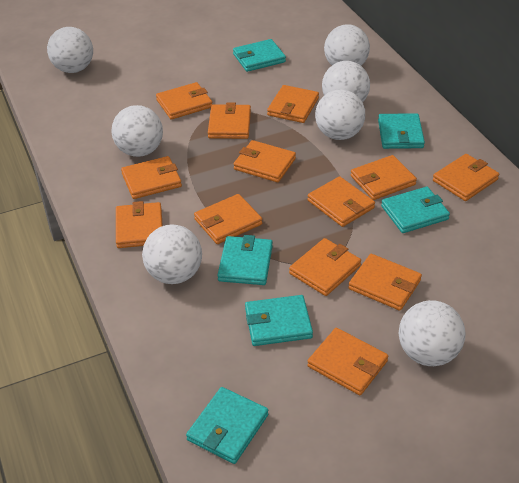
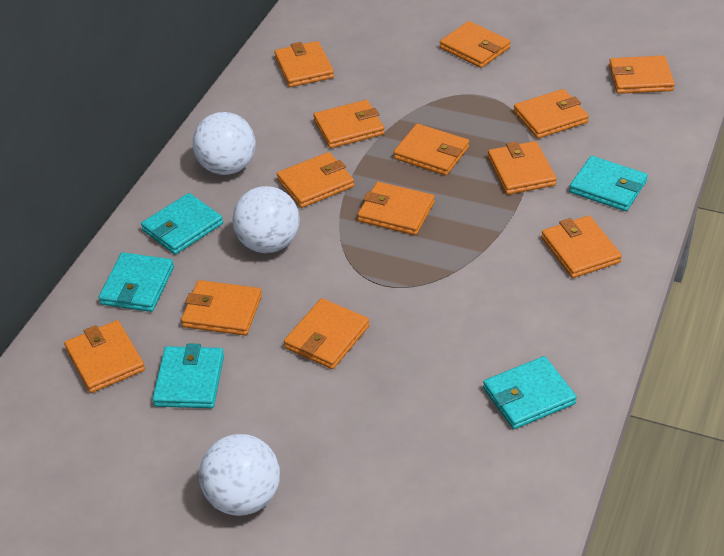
turquoise wallet: 6 -> 5
white ball: 7 -> 3

